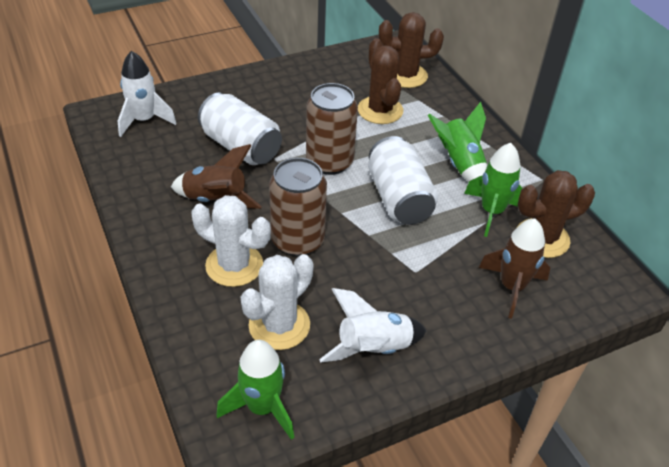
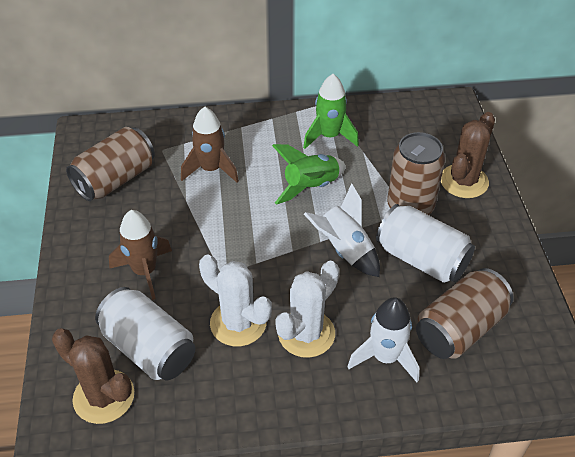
brown cactus: 3 -> 2
brown can: 2 -> 3
green rocket: 3 -> 2

